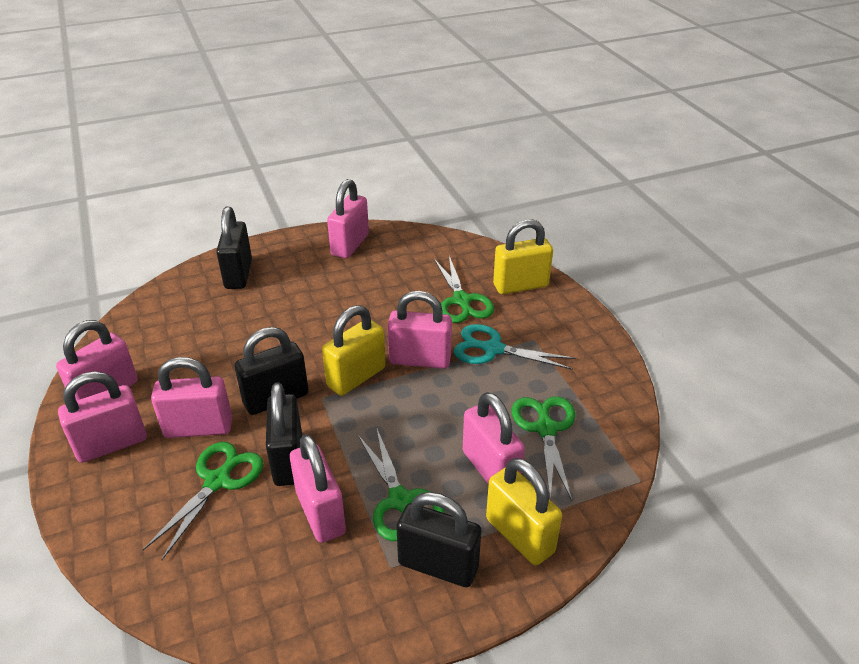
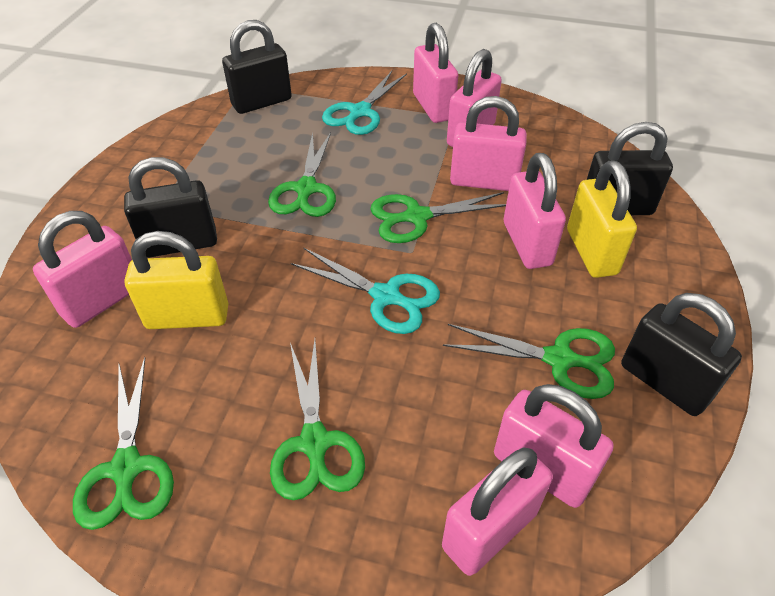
green scissors: 4 -> 5
turquoise scissors: 1 -> 2
yellow padlock: 3 -> 2

